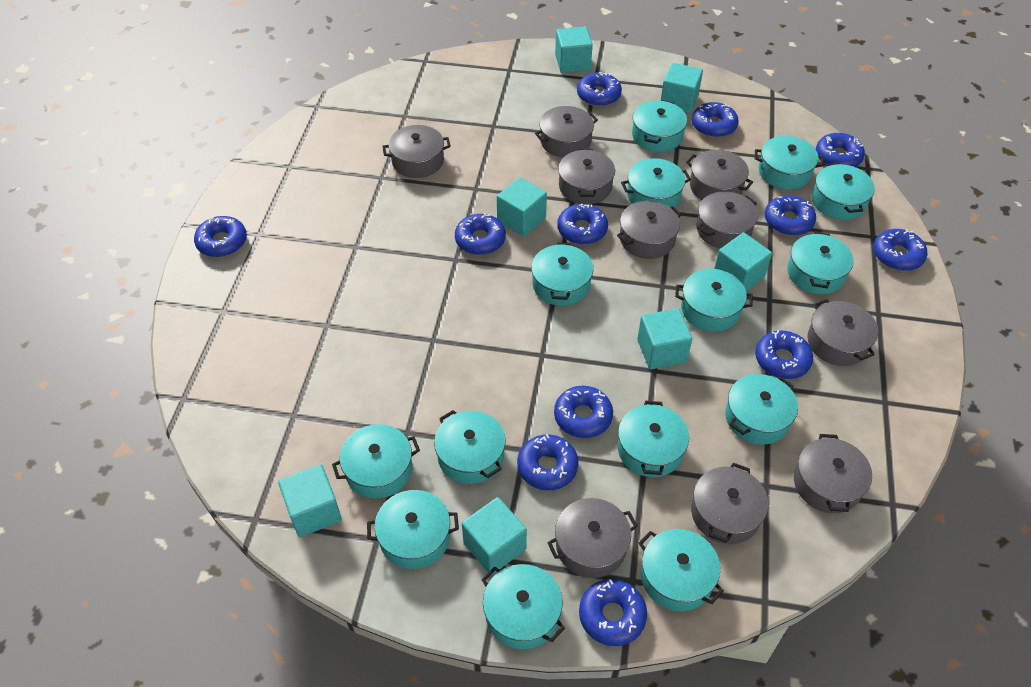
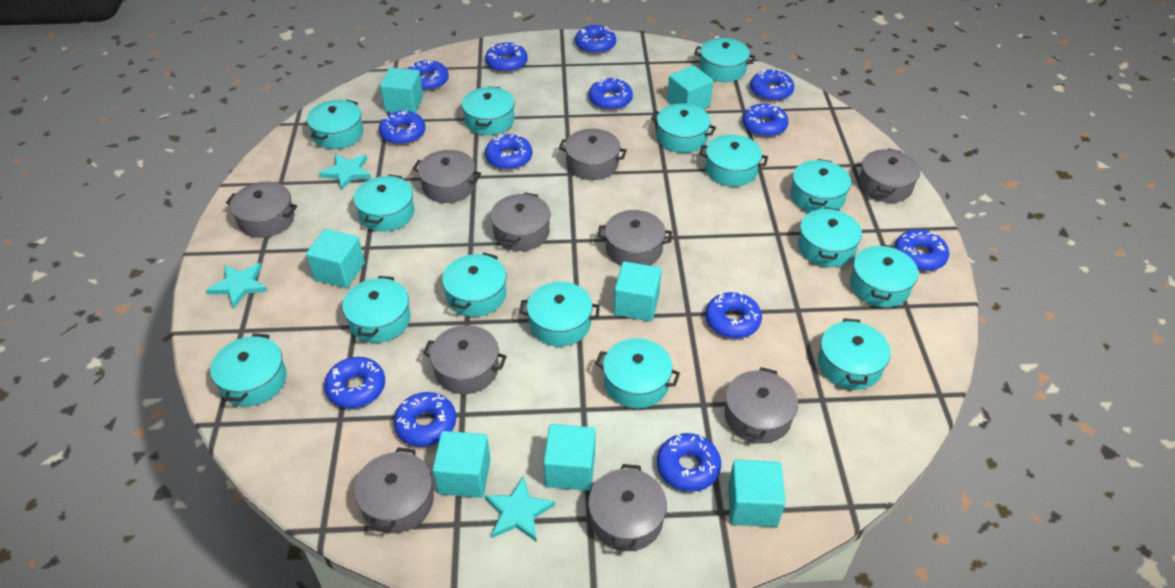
blue donut: 12 -> 13
turquoise pot: 14 -> 15
turquoise star: 0 -> 3

